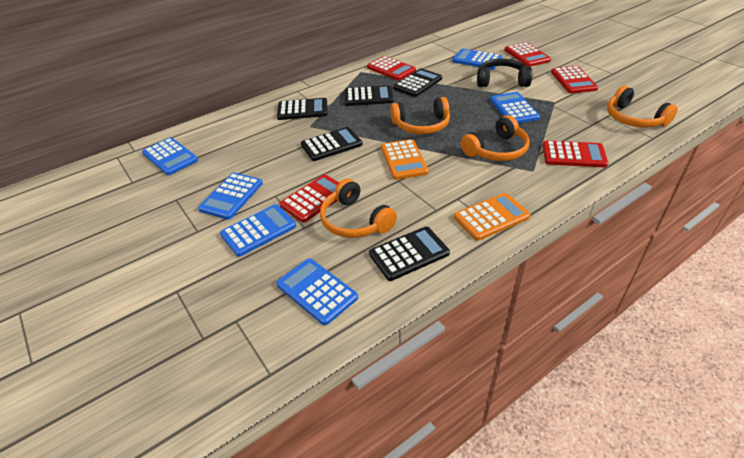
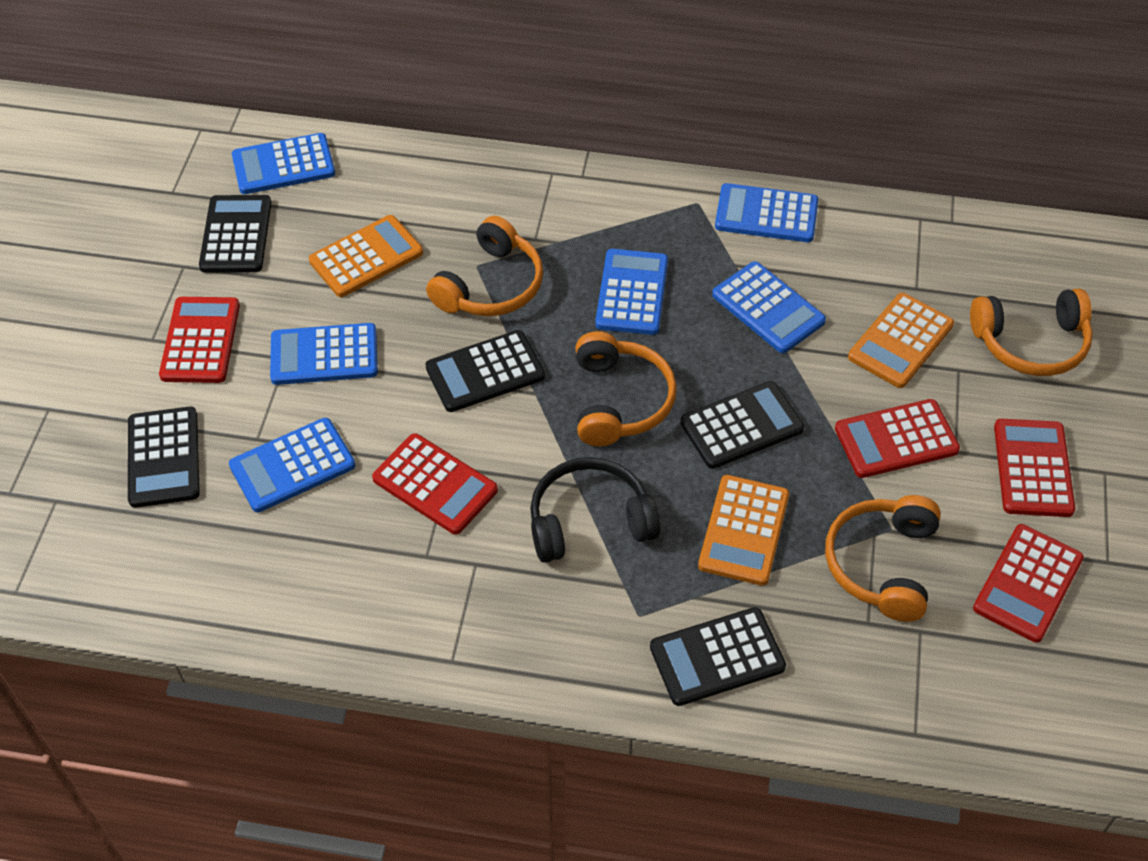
orange calculator: 2 -> 3

